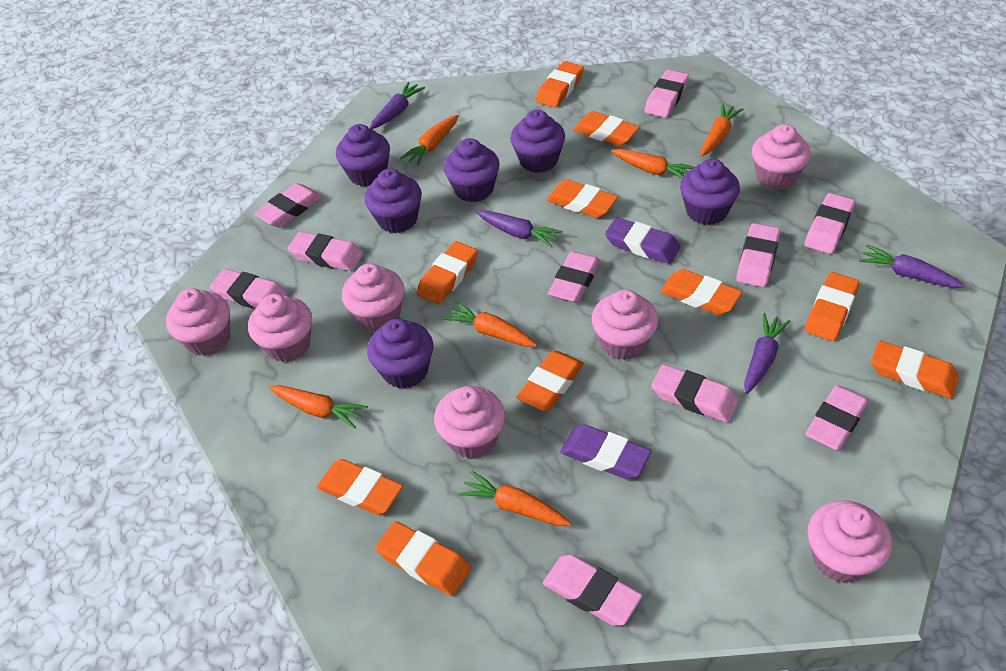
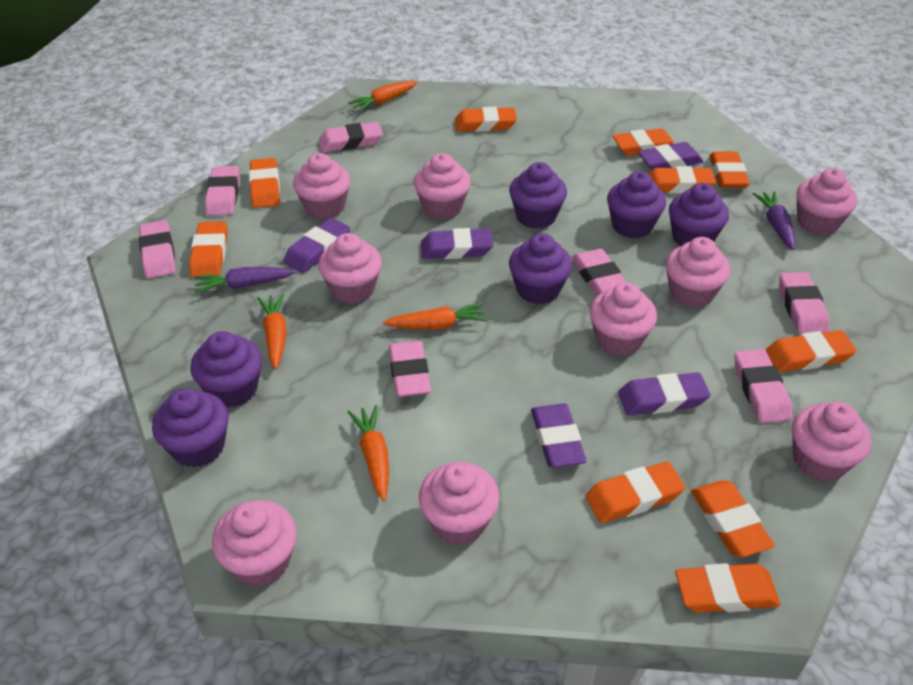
orange carrot: 6 -> 4
pink cupcake: 7 -> 9
pink eraser: 10 -> 7
purple carrot: 4 -> 2
purple eraser: 2 -> 5

